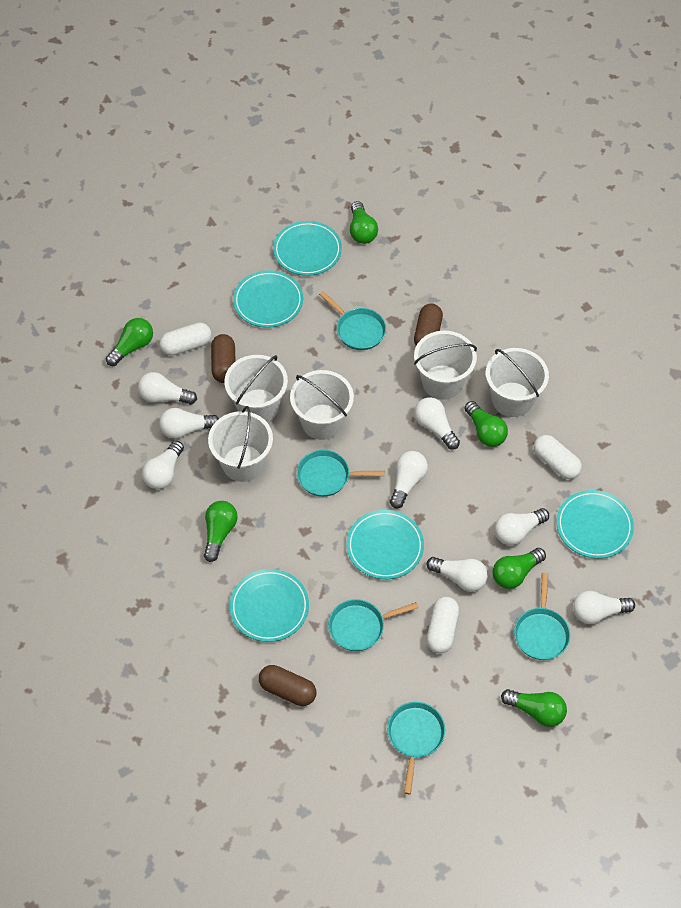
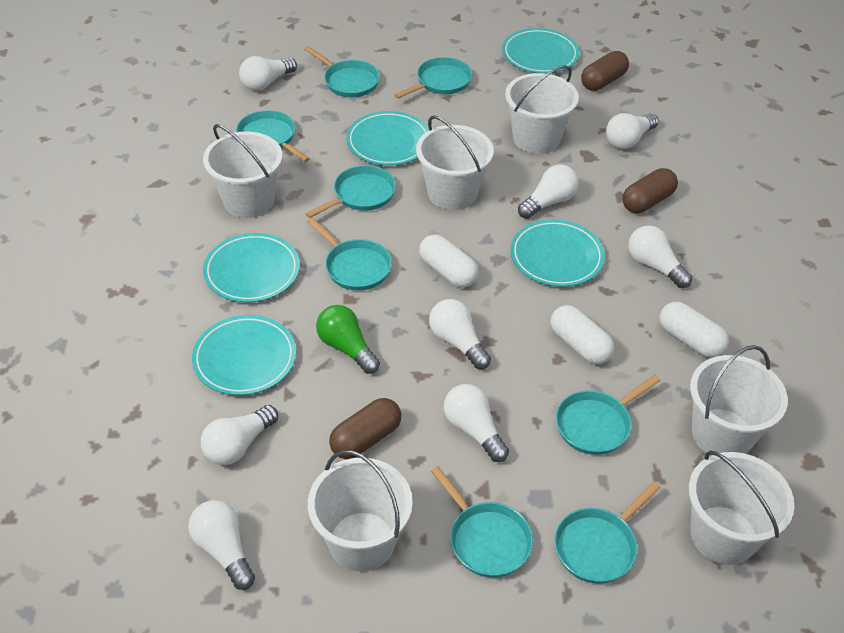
green light bulb: 6 -> 1
turquoise pan: 5 -> 8
white bucket: 5 -> 6

